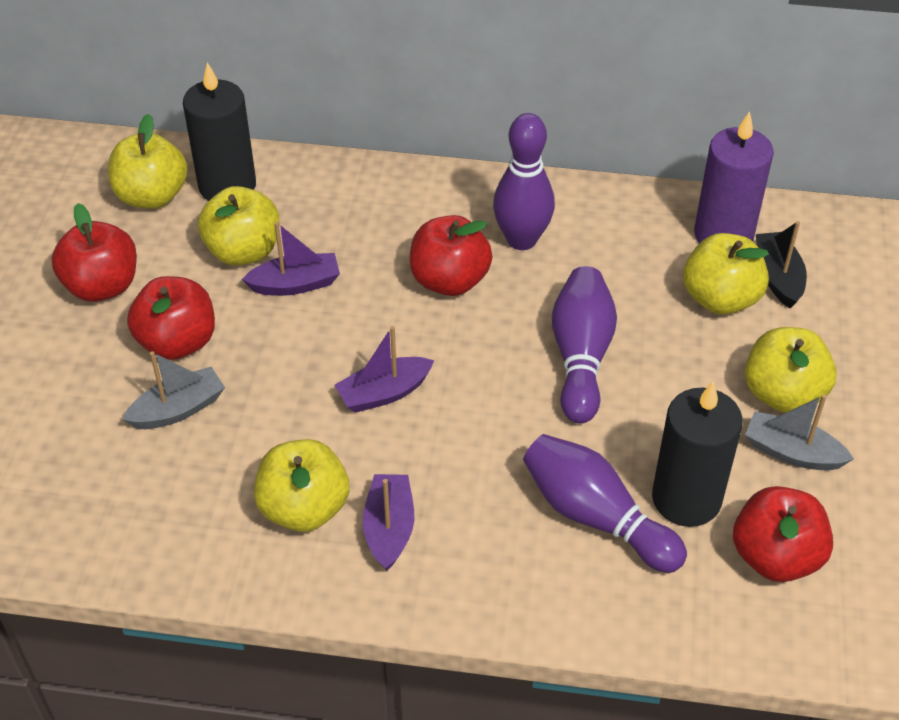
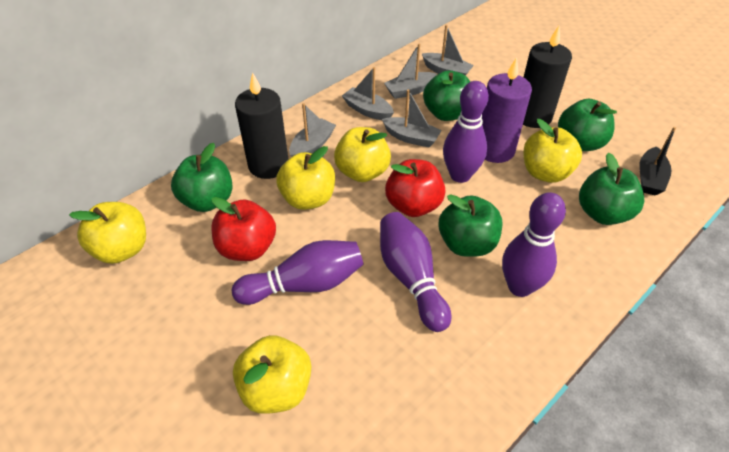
green apple: 0 -> 5
grey boat: 2 -> 5
purple boat: 3 -> 0
purple bowling pin: 3 -> 4
red apple: 4 -> 2

